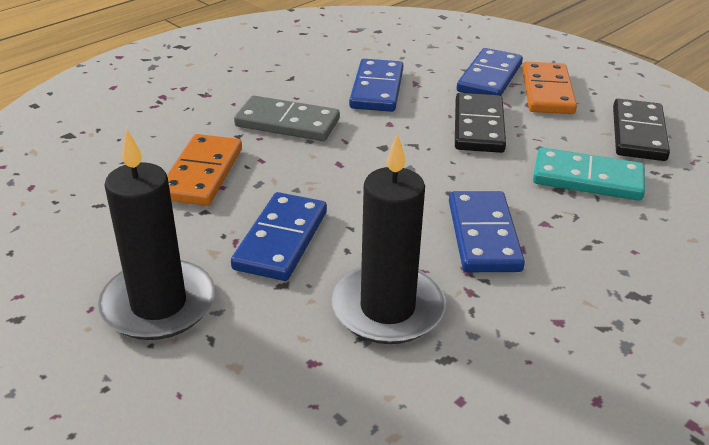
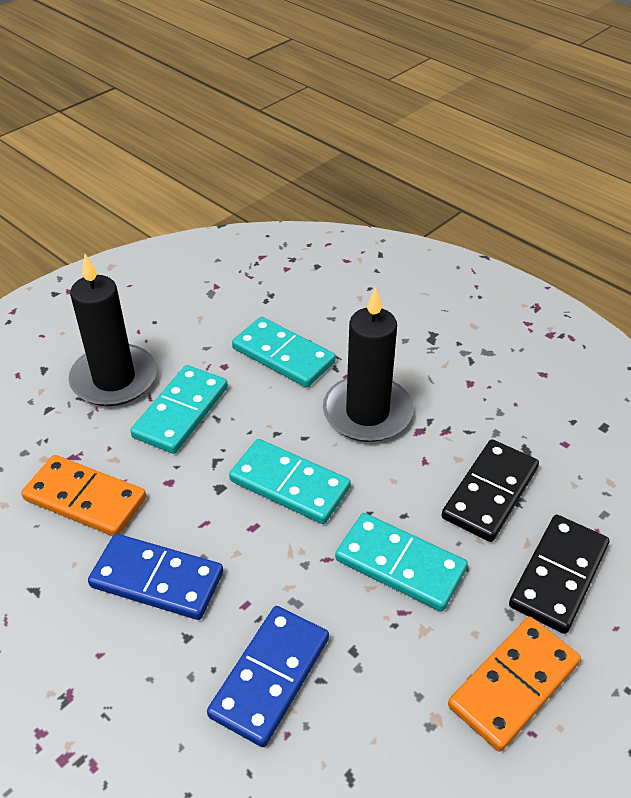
blue domino: 4 -> 2
grey domino: 1 -> 0
turquoise domino: 1 -> 4

